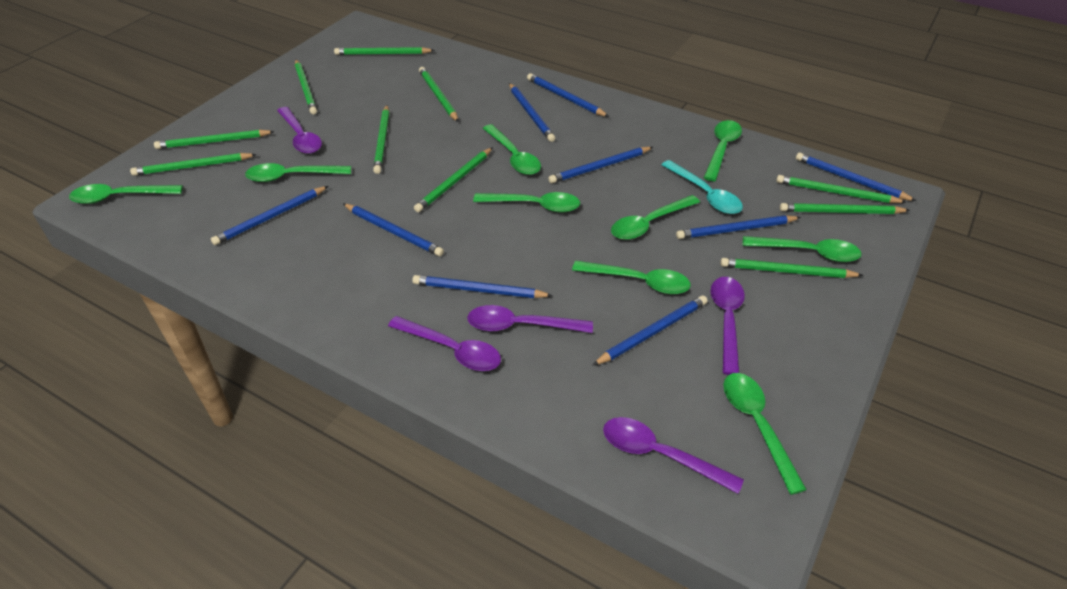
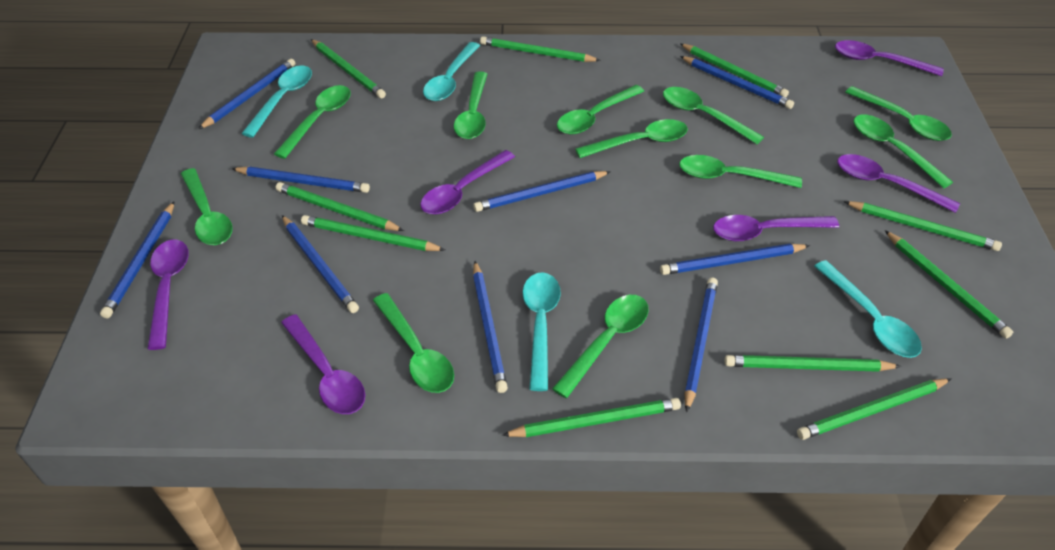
green spoon: 9 -> 11
purple spoon: 5 -> 6
turquoise spoon: 1 -> 4

